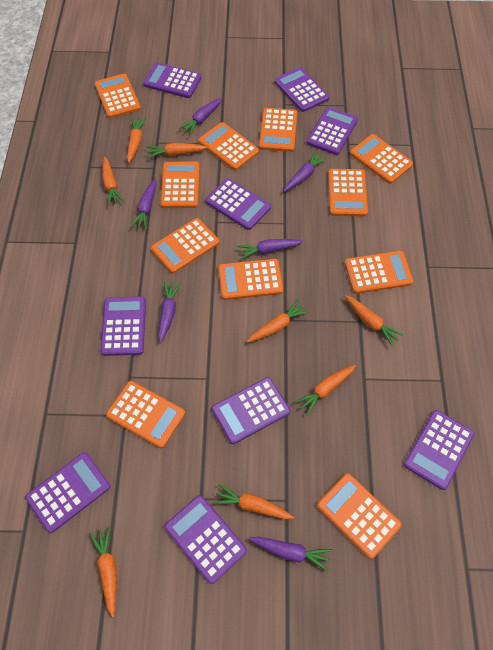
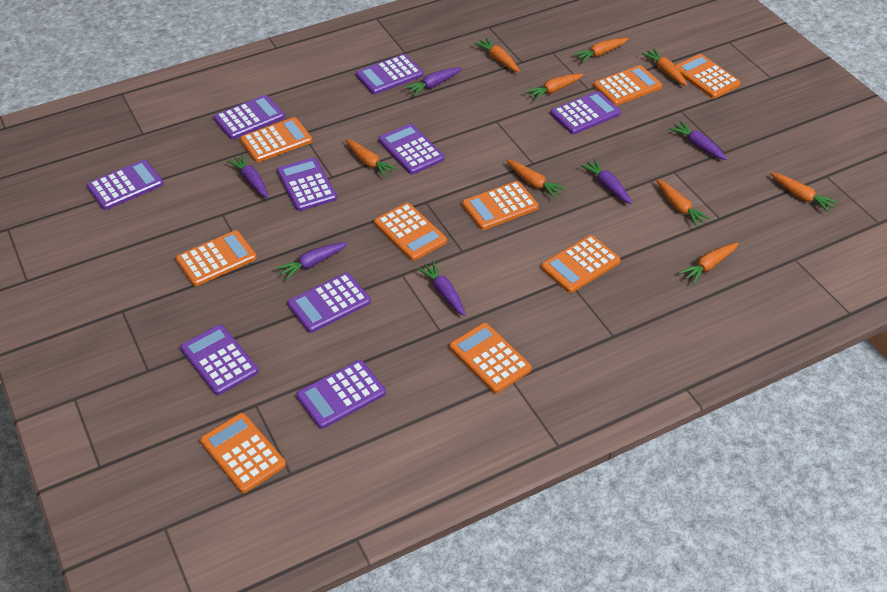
orange calculator: 11 -> 9
orange carrot: 8 -> 9

